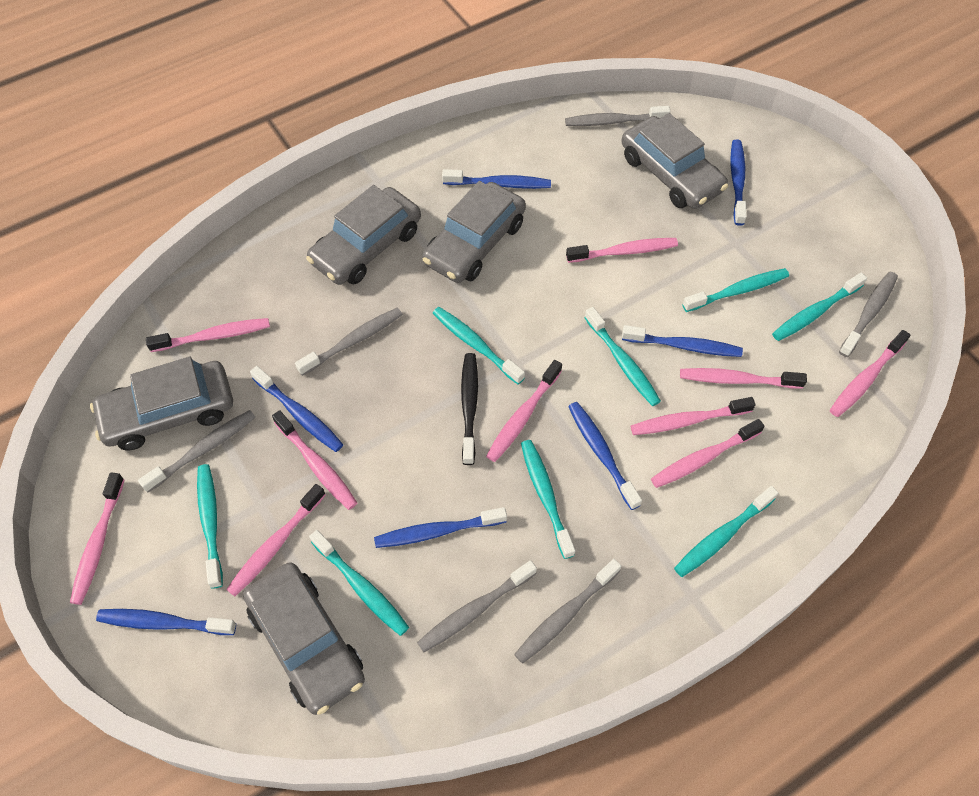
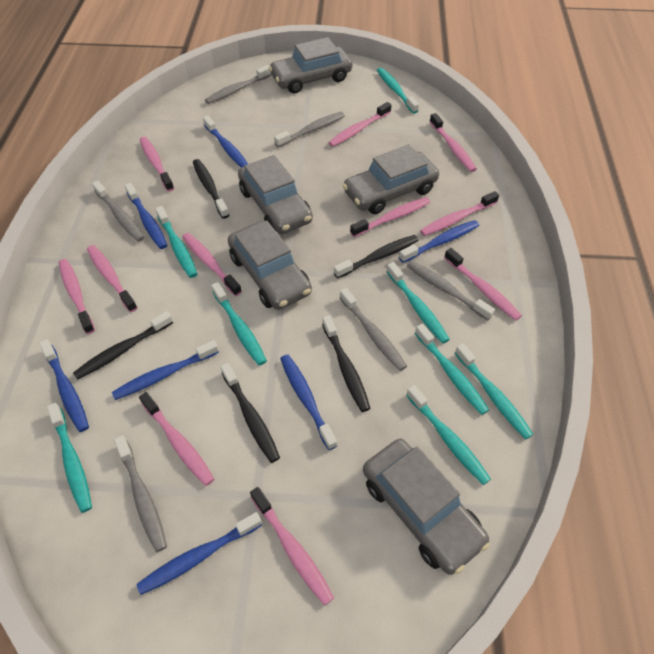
black toothbrush: 1 -> 5
pink toothbrush: 10 -> 11

